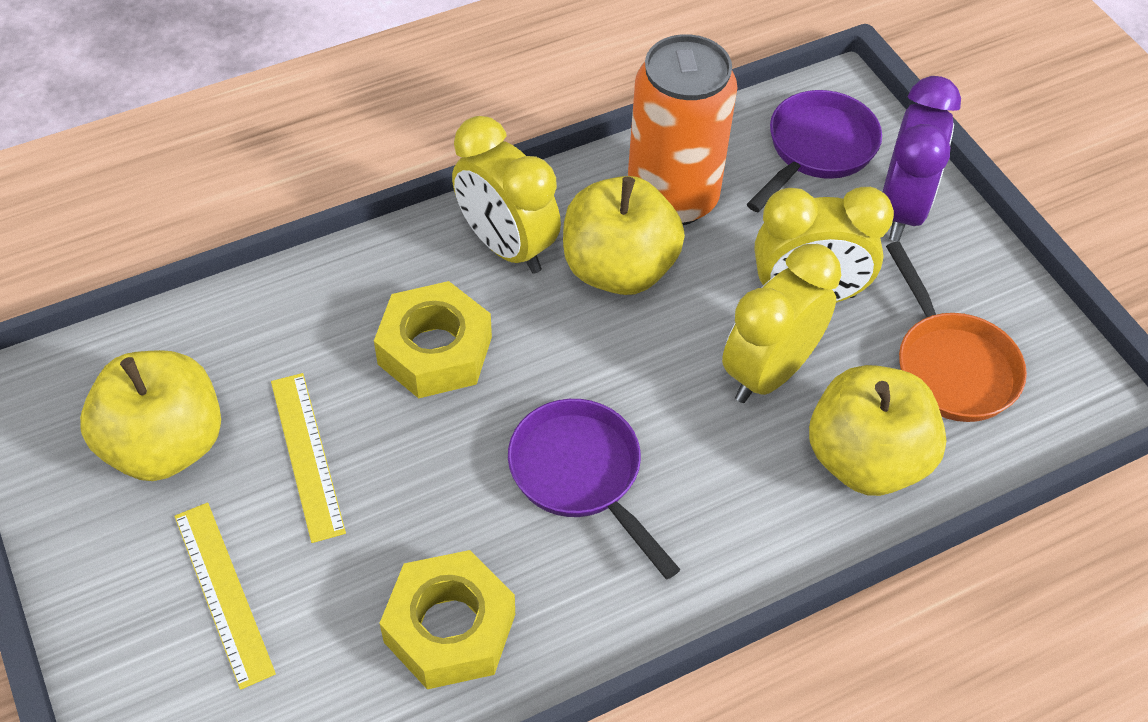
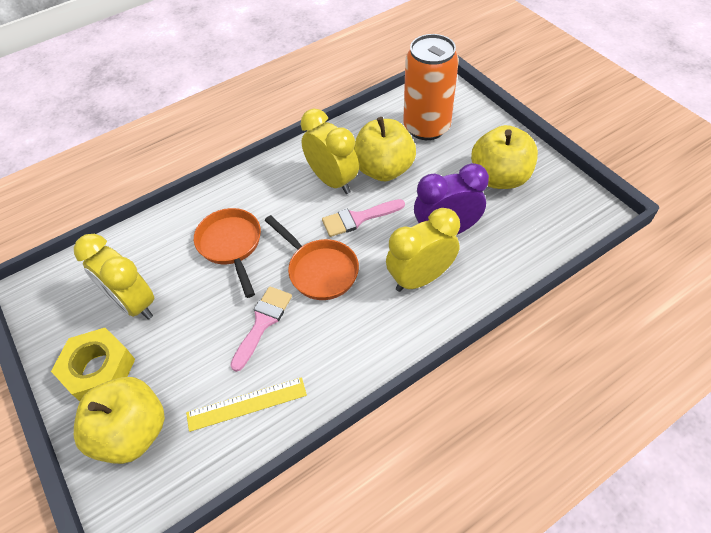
orange pan: 1 -> 2
pink brush: 0 -> 2
purple pan: 2 -> 0
yellow nut: 2 -> 1
yellow ruler: 2 -> 1

